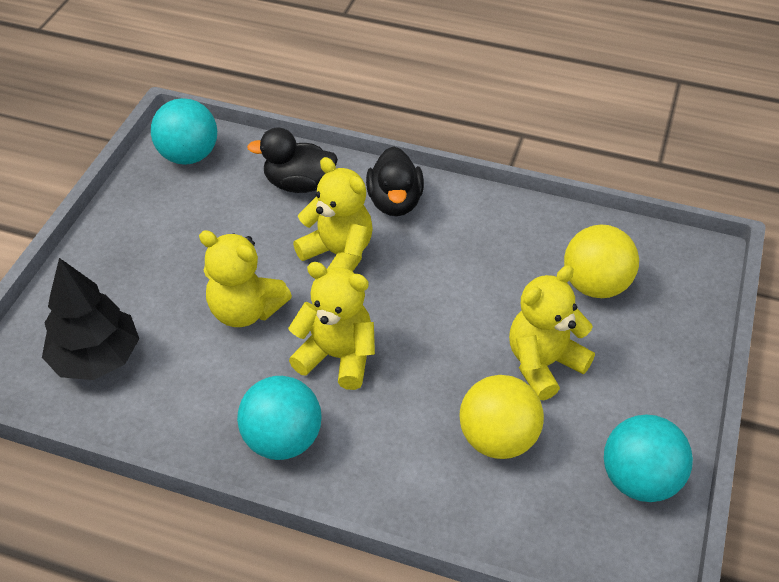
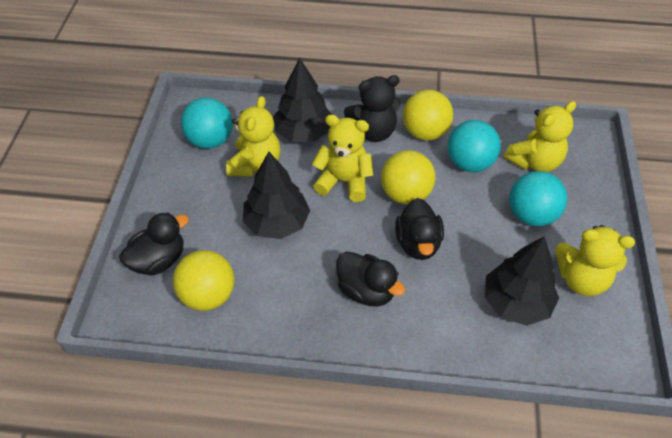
black duck: 2 -> 3
black teddy bear: 0 -> 1
black tree: 1 -> 3
yellow ball: 2 -> 3

